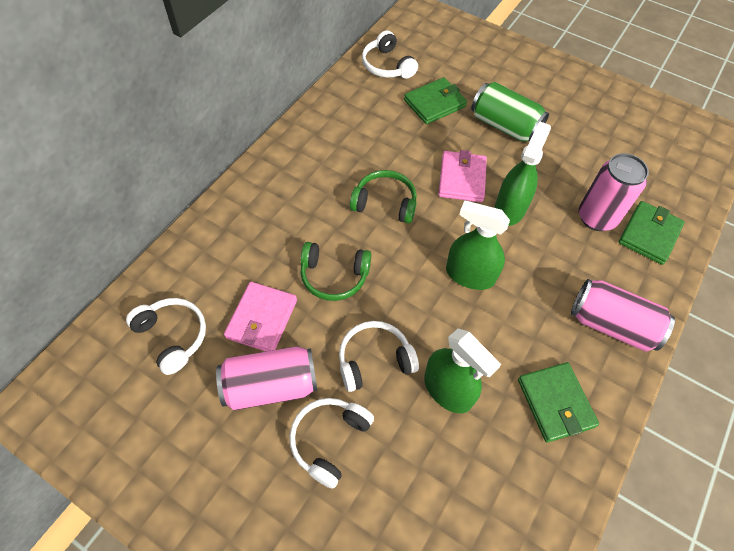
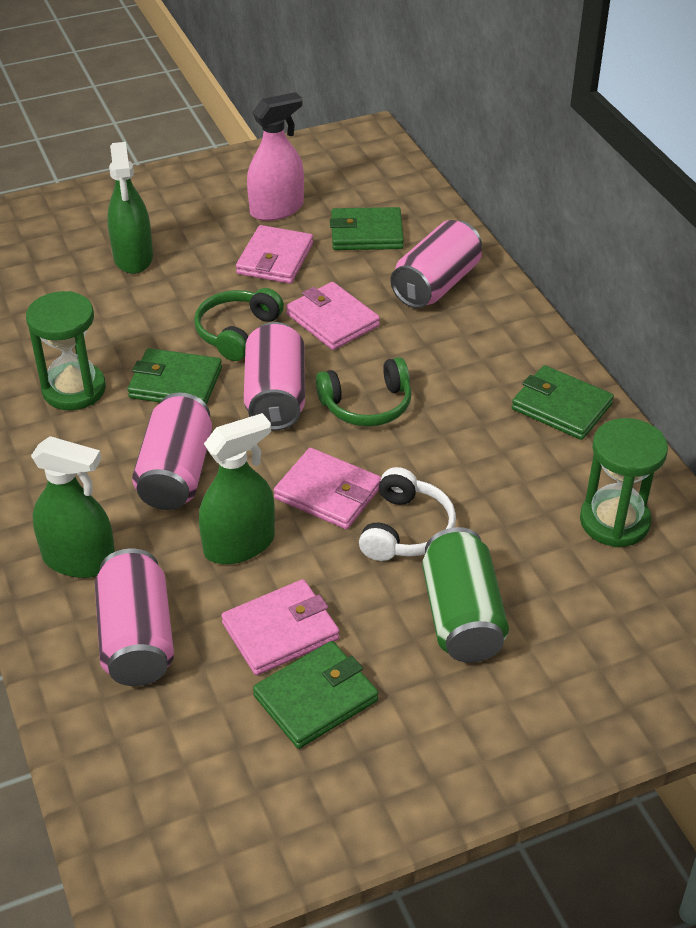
green hourglass: 0 -> 2
green wallet: 3 -> 4
pink can: 3 -> 4
pink spray bottle: 0 -> 1
pink wallet: 2 -> 4
white headphones: 4 -> 1

